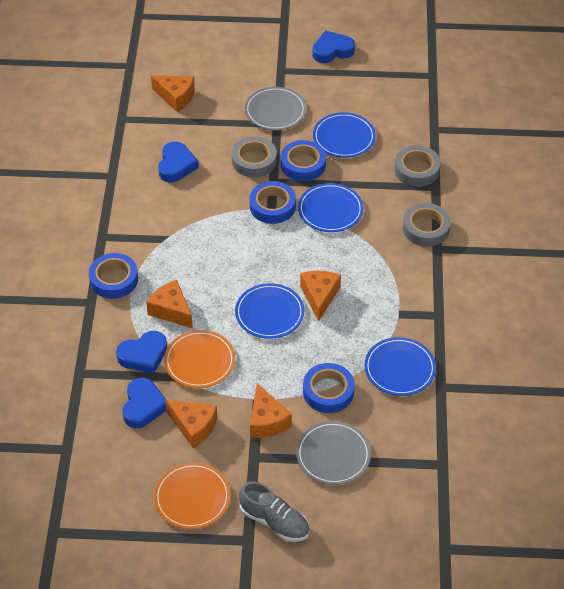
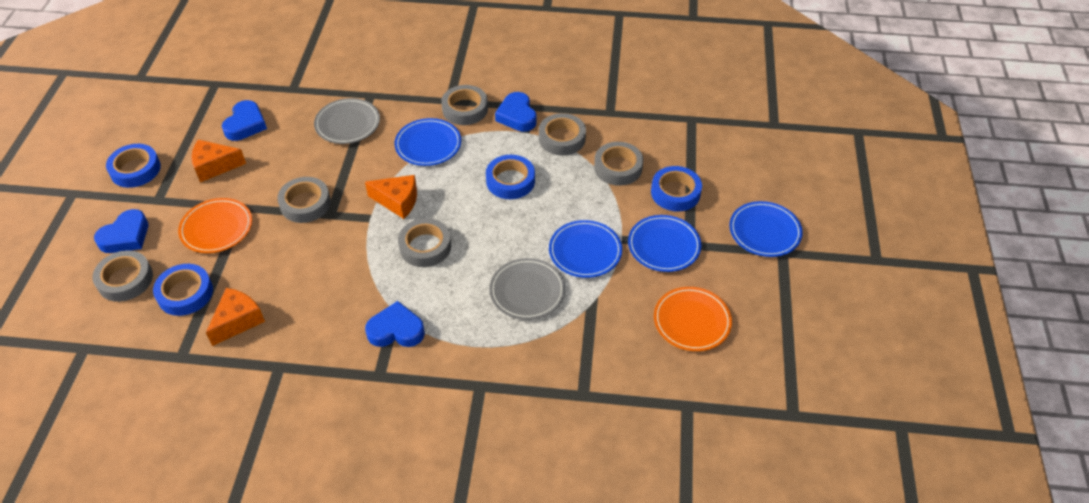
grey shoe: 1 -> 0
grey tape: 3 -> 6
orange cheese: 5 -> 3

